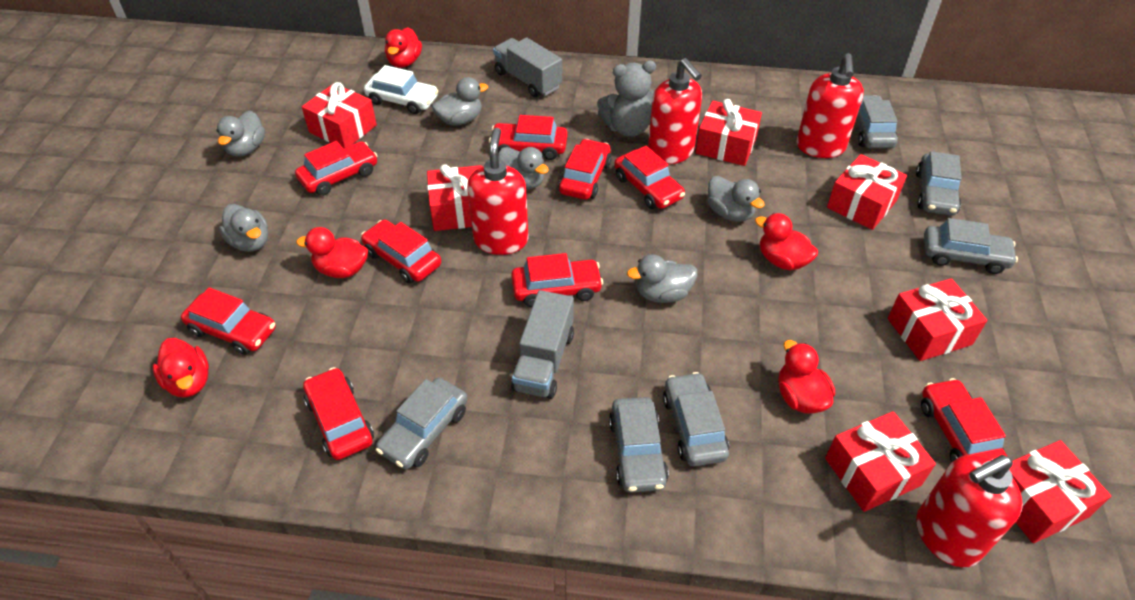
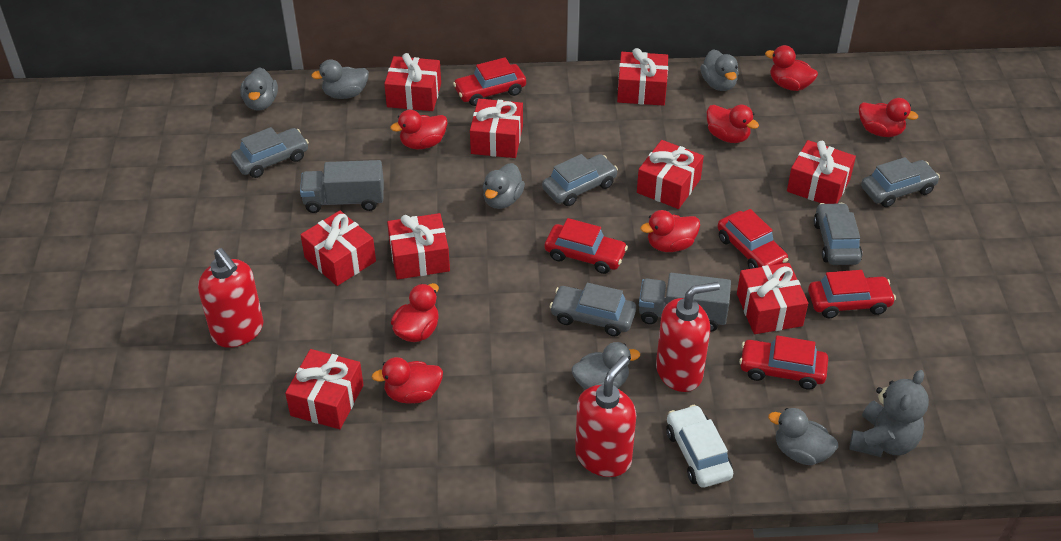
grey car: 6 -> 5
red car: 9 -> 5
red duck: 5 -> 7
red gift: 7 -> 9
red soap dispenser: 4 -> 3

